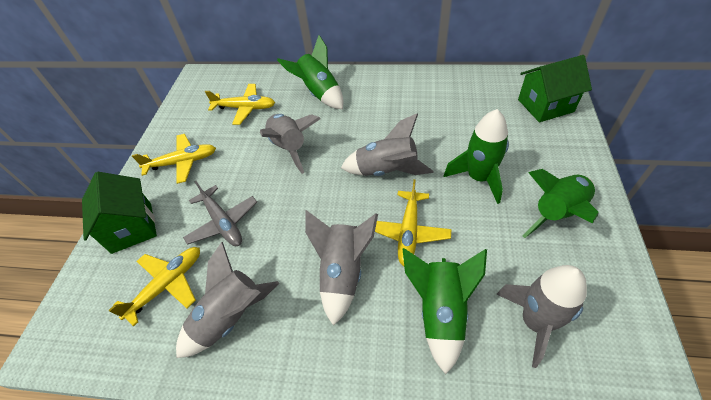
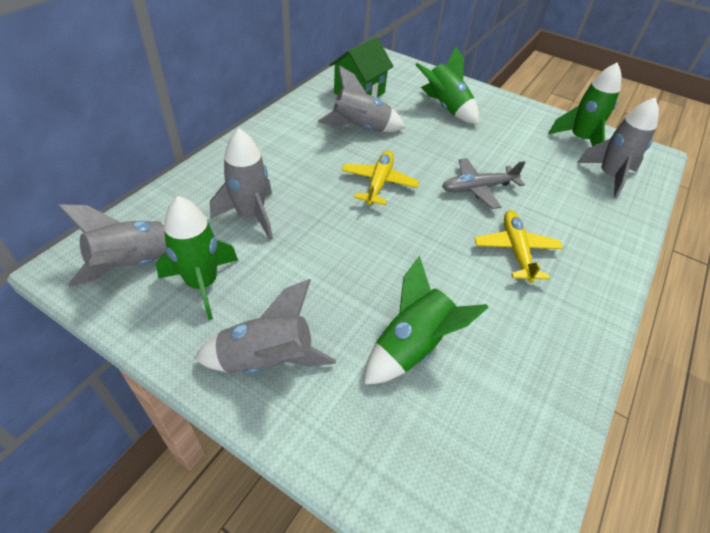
green house: 2 -> 1
yellow plane: 4 -> 2

